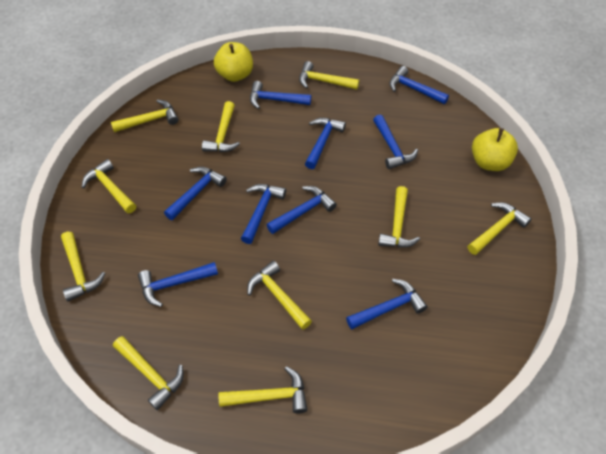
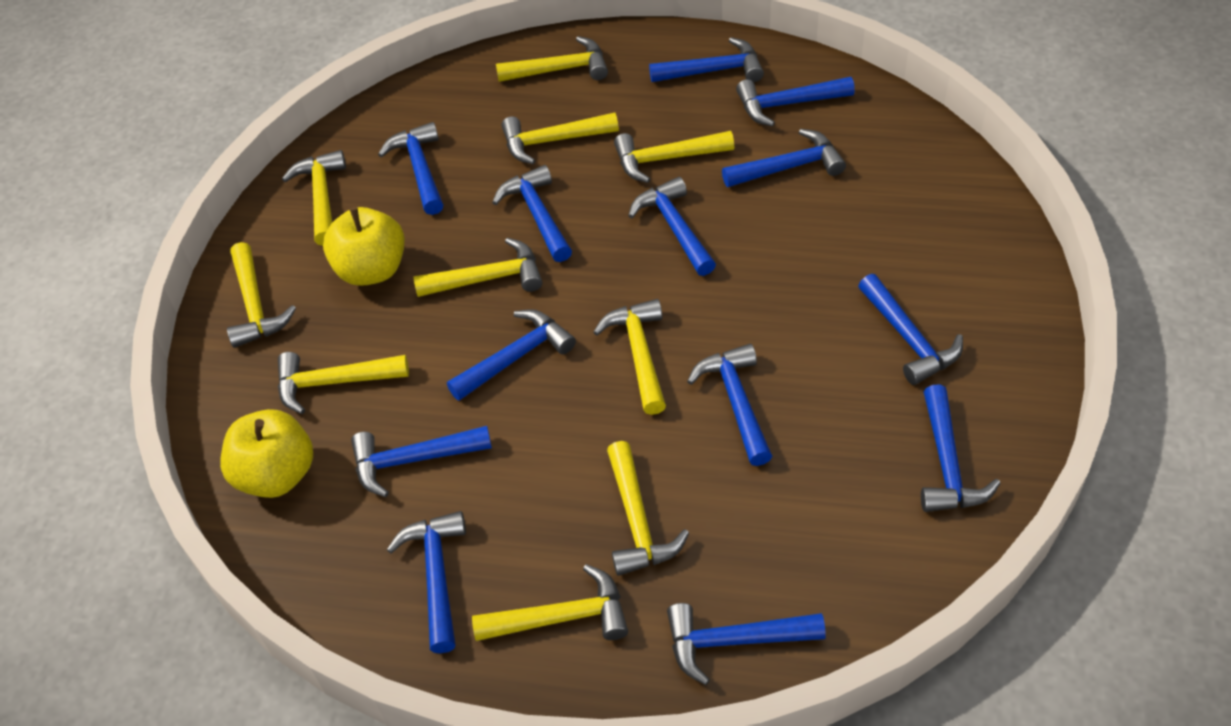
blue hammer: 9 -> 13

